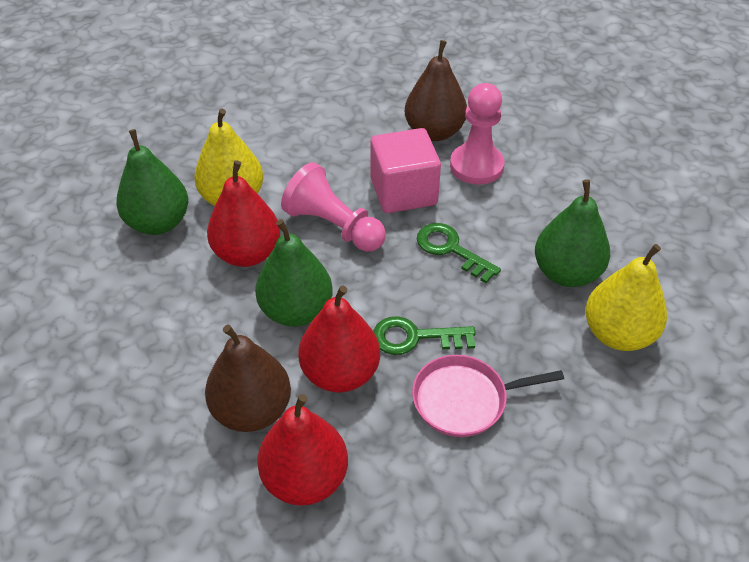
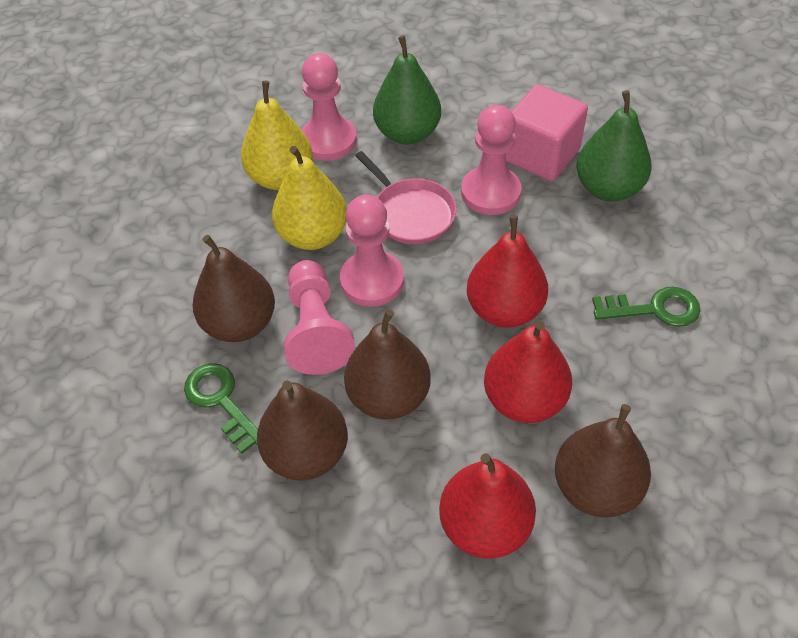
brown pear: 2 -> 4
green pear: 3 -> 2
pink pawn: 2 -> 4

